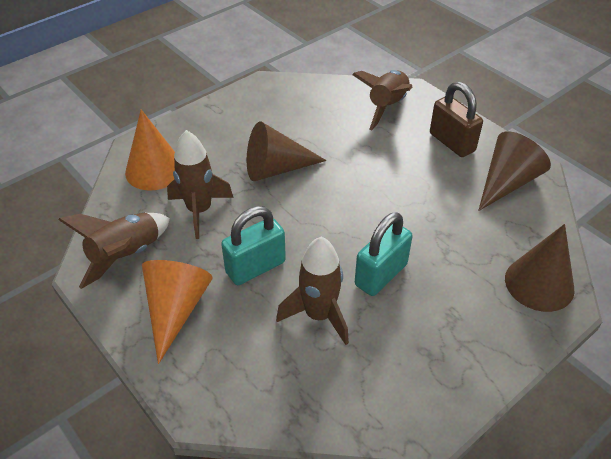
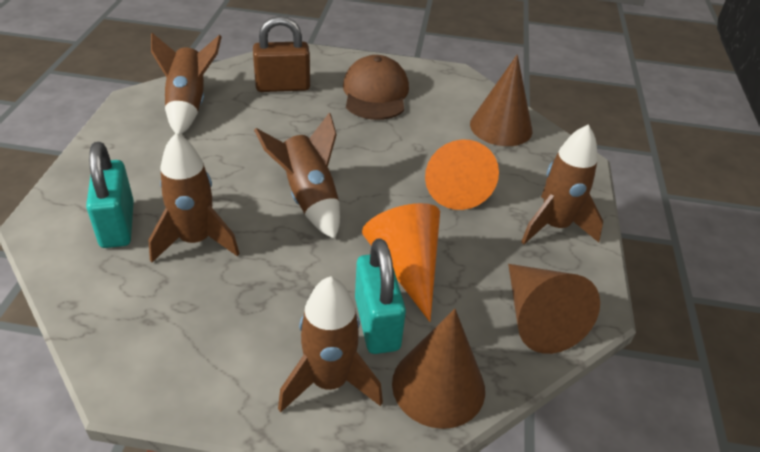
brown cap: 0 -> 1
brown rocket: 4 -> 5

